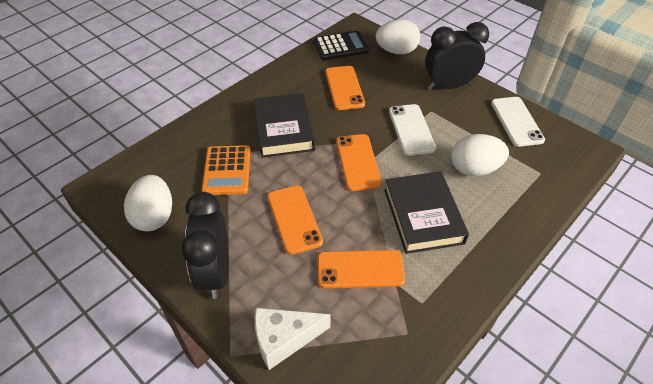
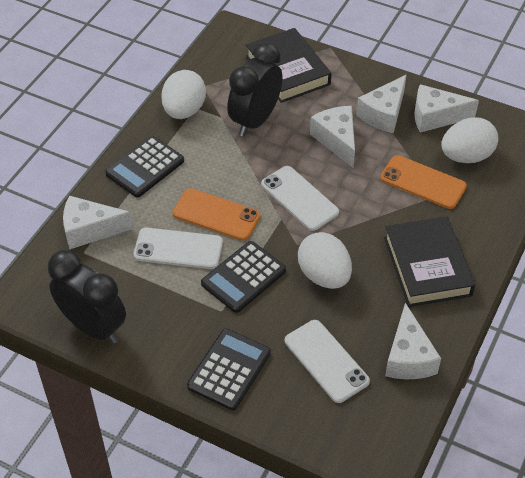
black calculator: 1 -> 3
orange calculator: 1 -> 0
orange phone: 4 -> 2
white cheese: 1 -> 5
white phone: 2 -> 3

